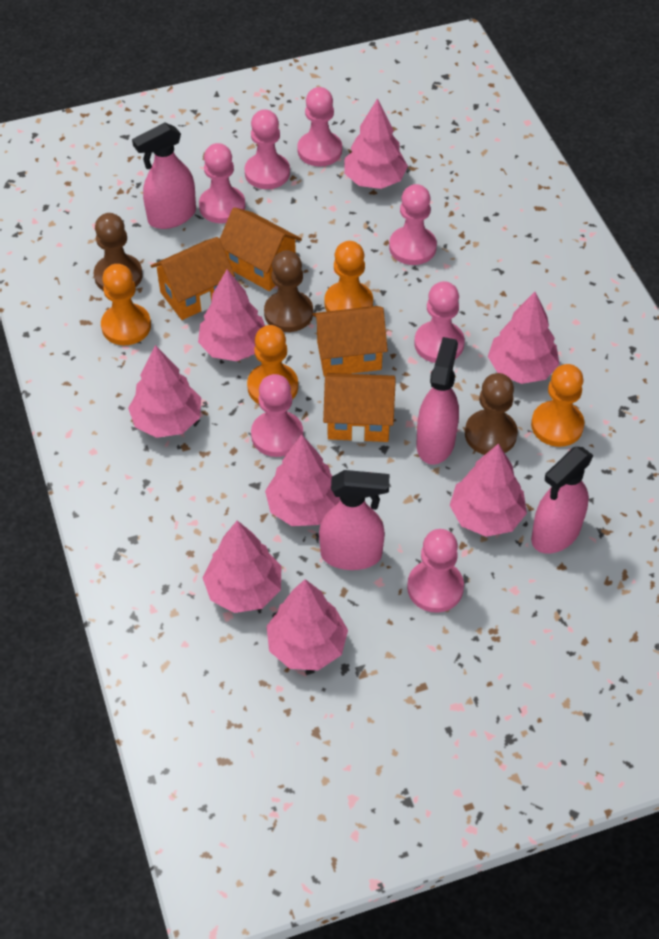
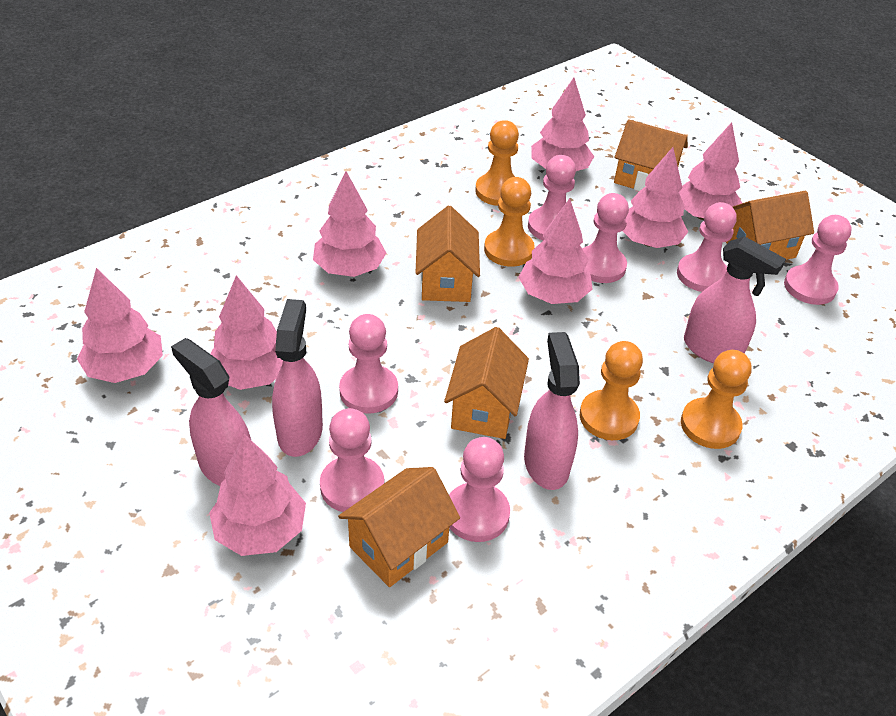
brown pawn: 3 -> 0
orange house: 4 -> 5

